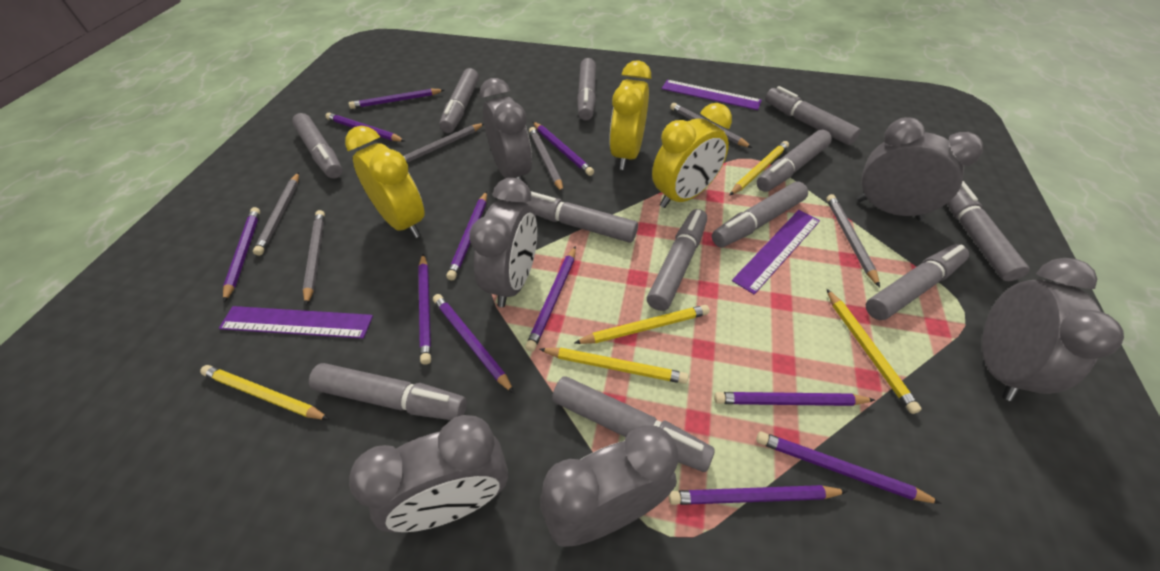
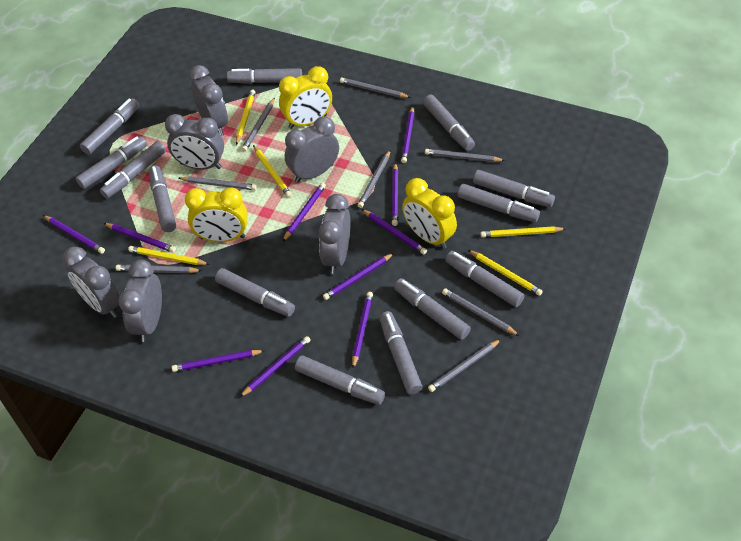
grey marker: 12 -> 13
grey pencil: 6 -> 8
purple pencil: 11 -> 10
purple ruler: 3 -> 0

